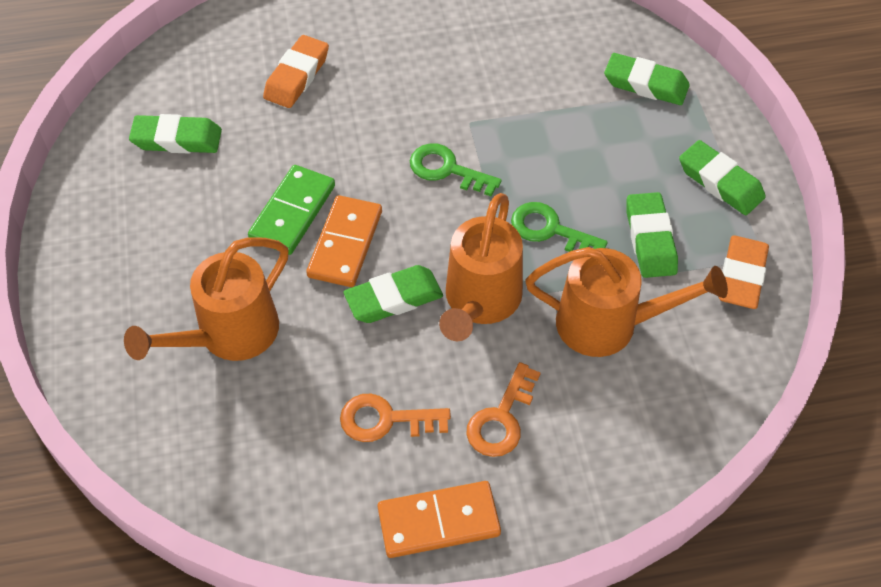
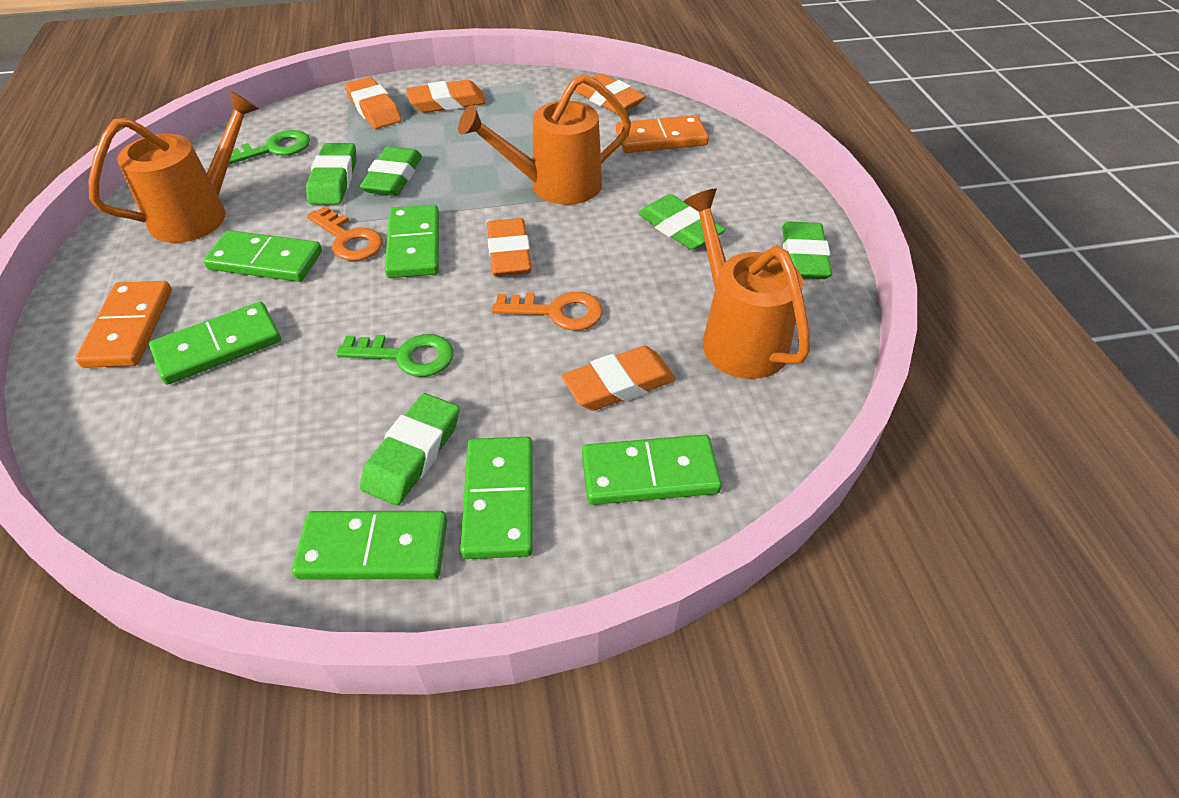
green domino: 1 -> 6
orange eraser: 2 -> 5

